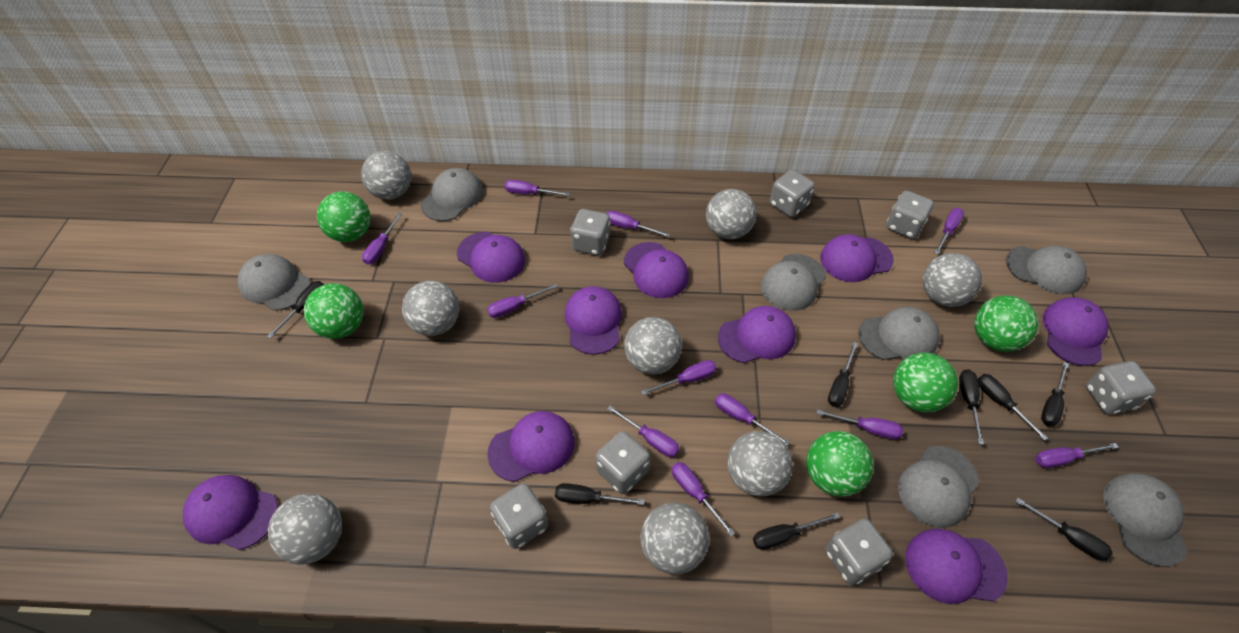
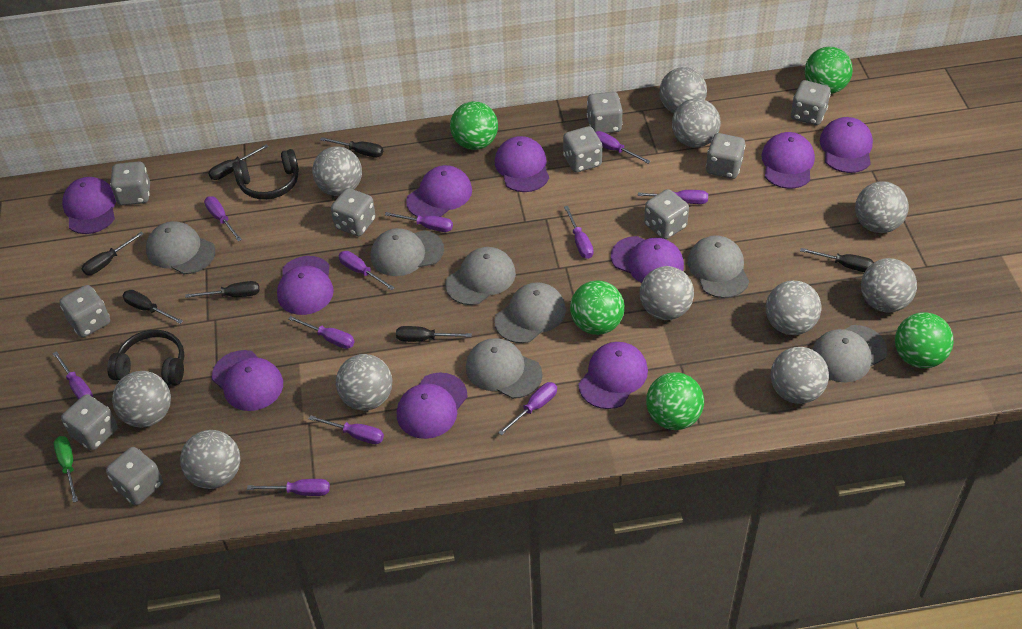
black headphones: 0 -> 2
black screwdriver: 8 -> 7
green screwdriver: 0 -> 1
grey ball: 8 -> 11
grey dice: 7 -> 10
purple cap: 9 -> 10

